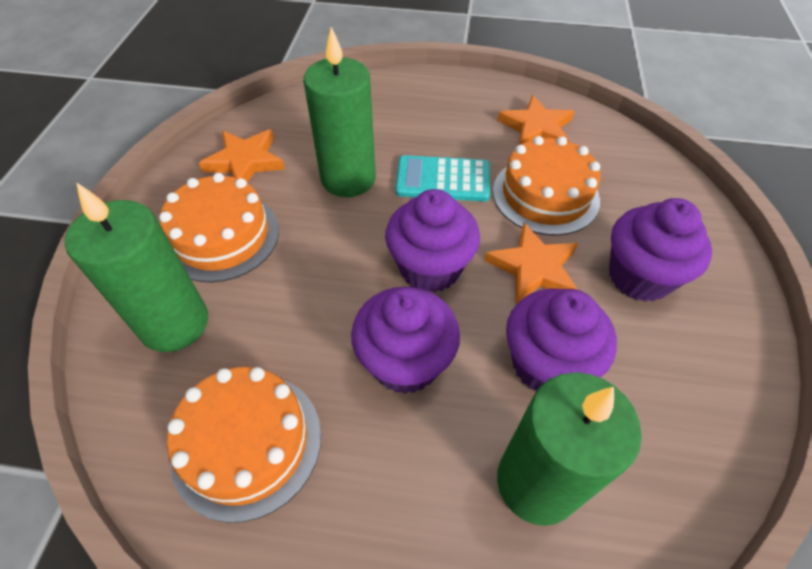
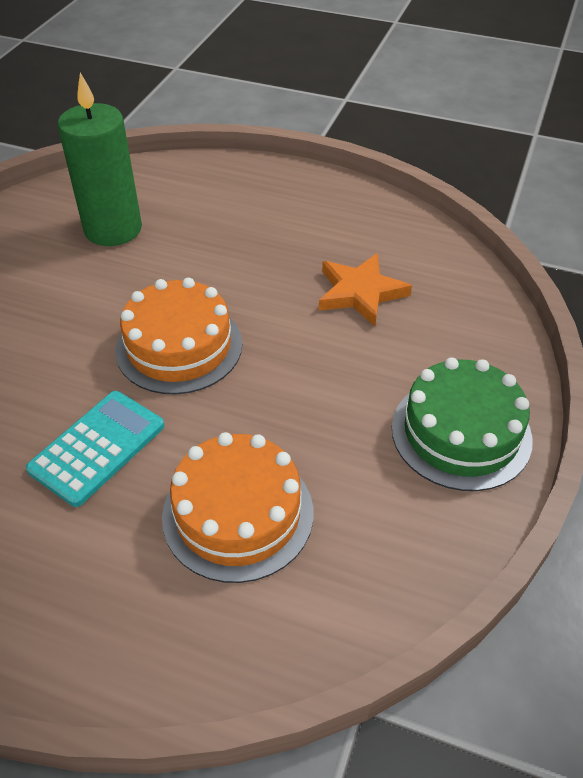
green cake: 0 -> 1
green candle: 3 -> 1
orange cake: 3 -> 2
orange star: 3 -> 1
purple cupcake: 4 -> 0

